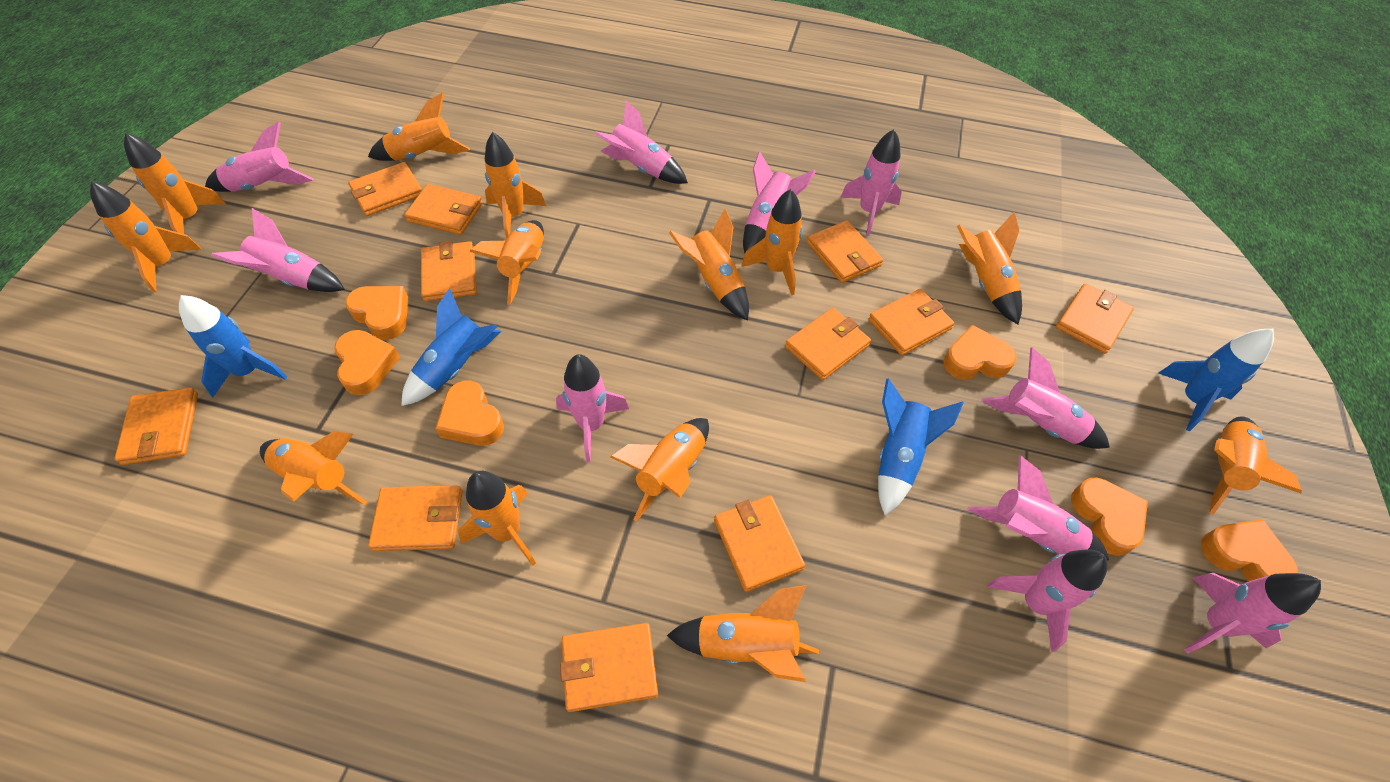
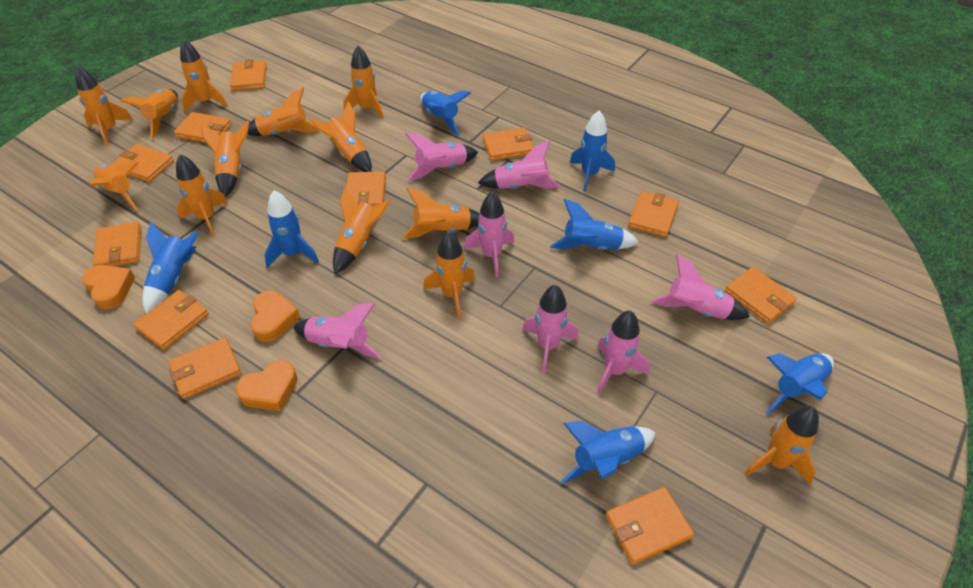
blue rocket: 4 -> 7
orange heart: 6 -> 3
pink rocket: 10 -> 7

